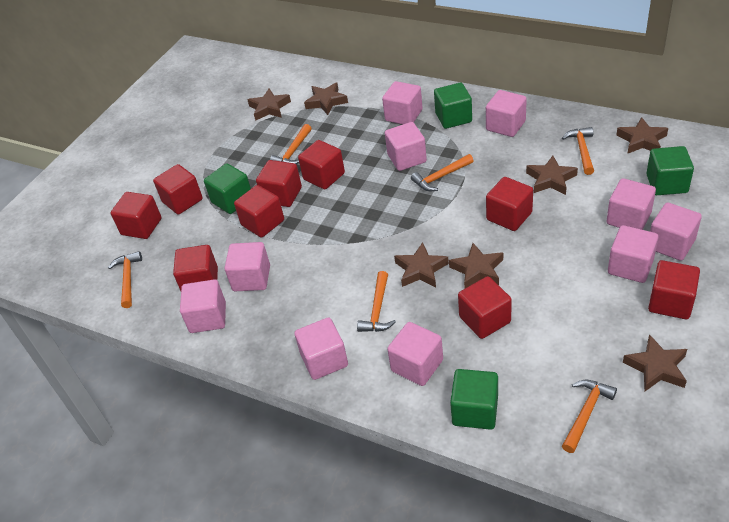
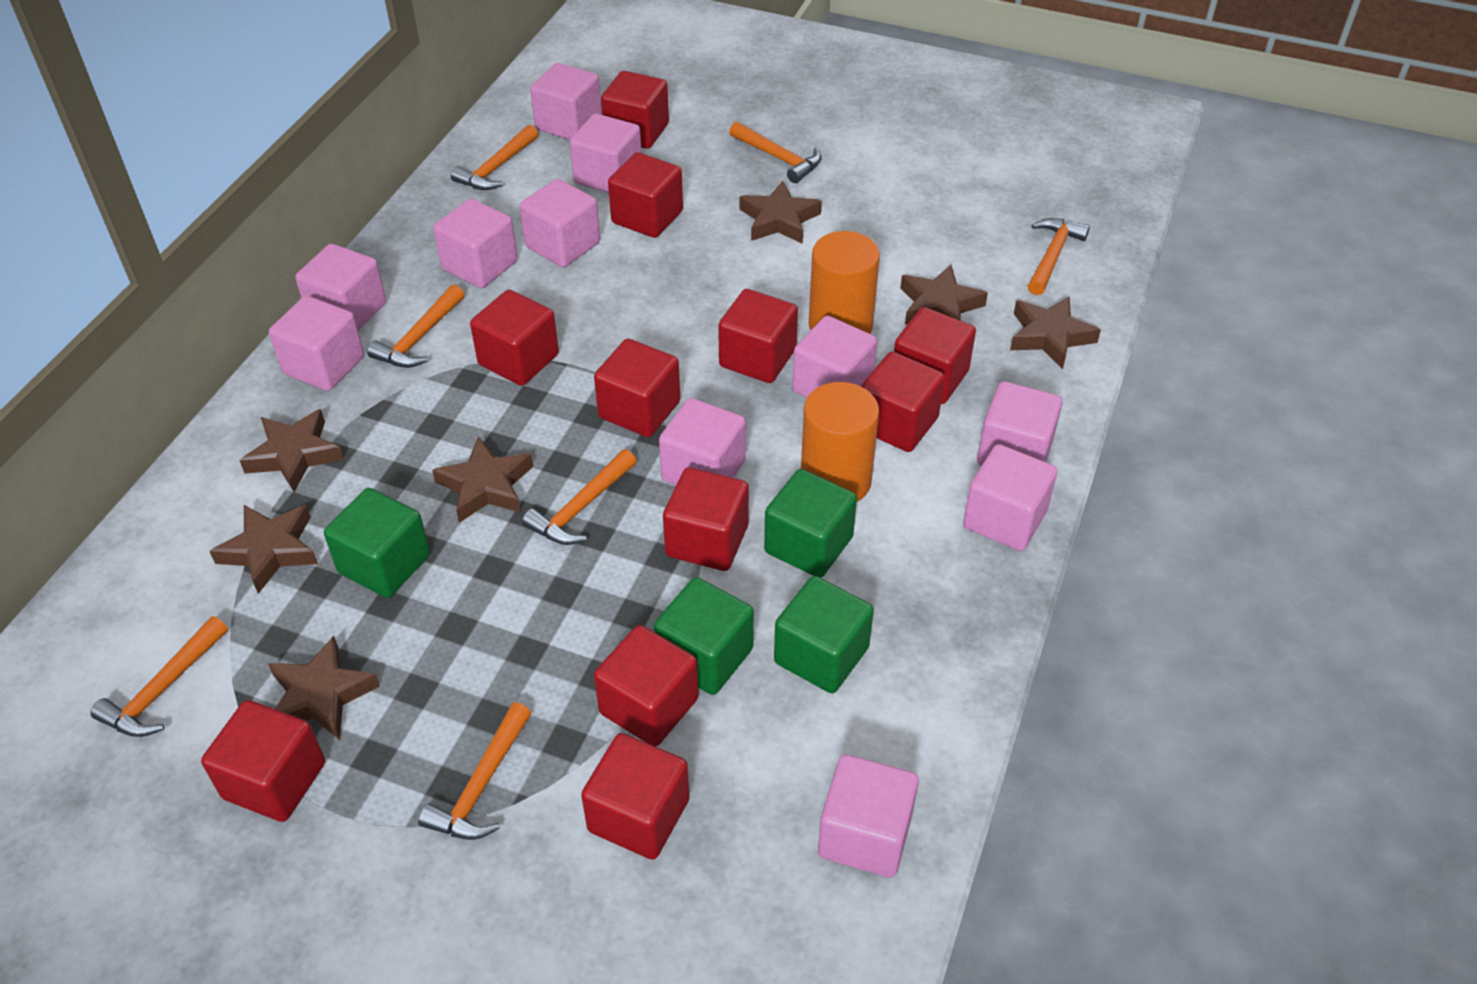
orange cylinder: 0 -> 2
orange hammer: 6 -> 7
pink cube: 10 -> 11
red cube: 9 -> 11

